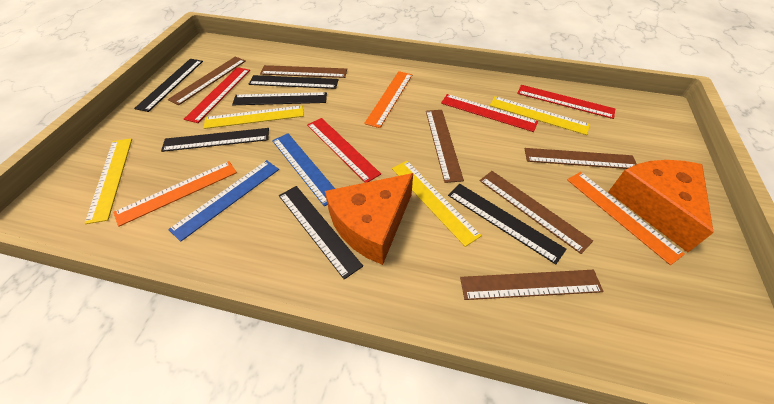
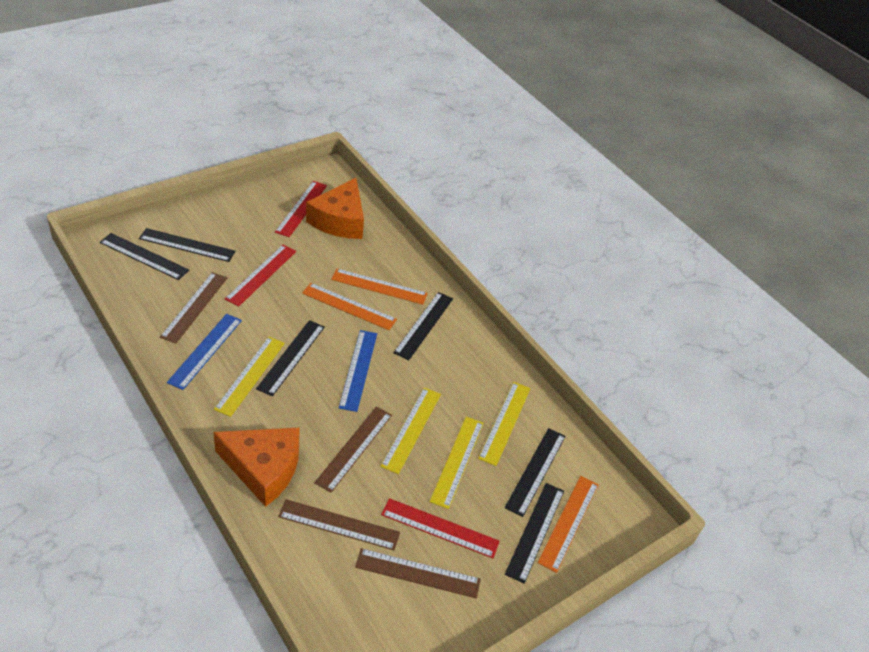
brown ruler: 6 -> 4
red ruler: 4 -> 3

